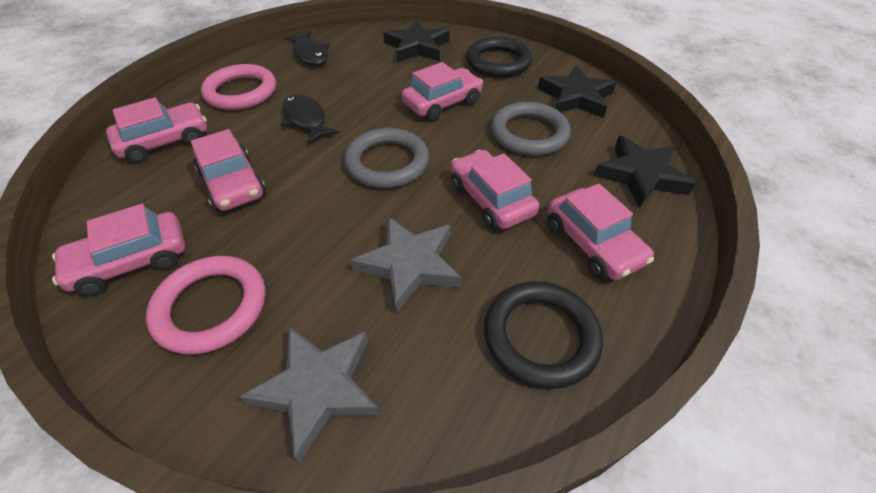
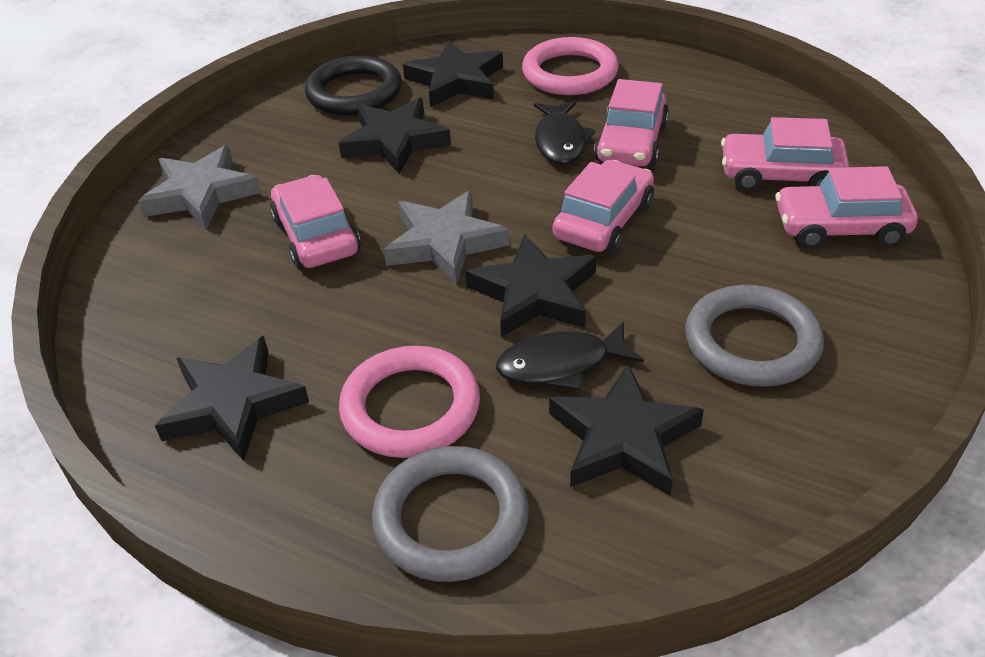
black ring: 2 -> 1
black star: 3 -> 5
pink car: 6 -> 5

